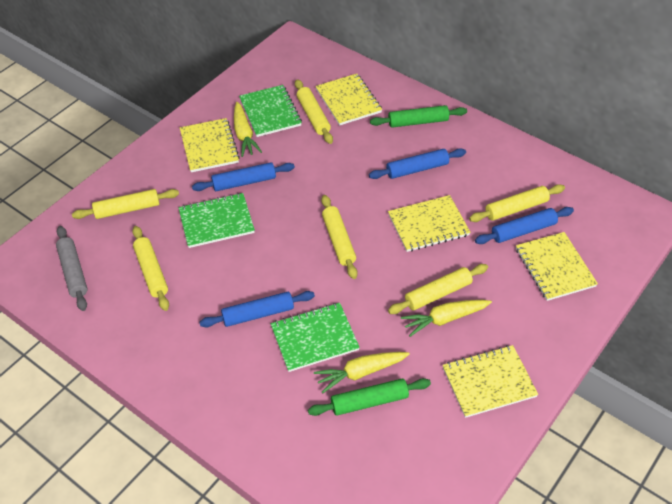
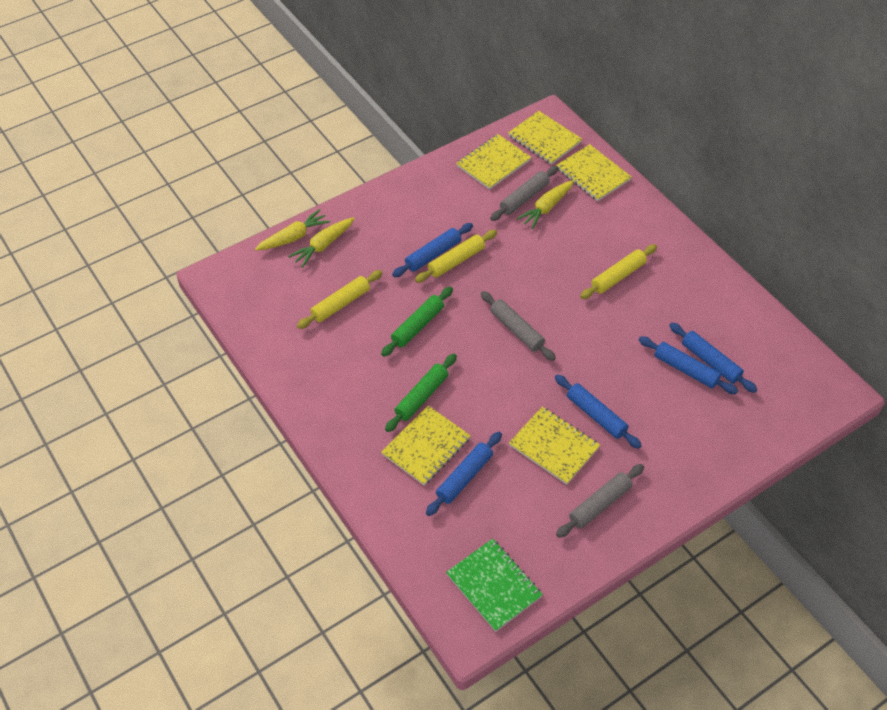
blue rolling pin: 4 -> 5
green notebook: 3 -> 1
grey rolling pin: 1 -> 3
yellow rolling pin: 6 -> 3

